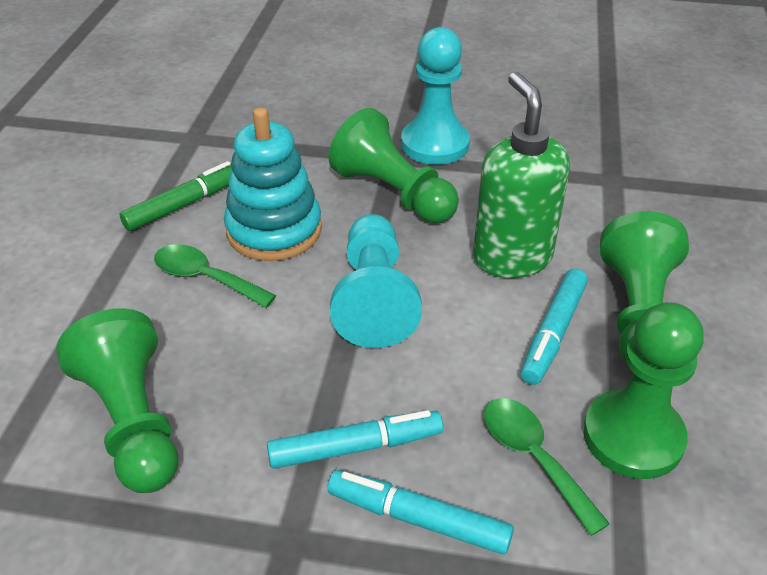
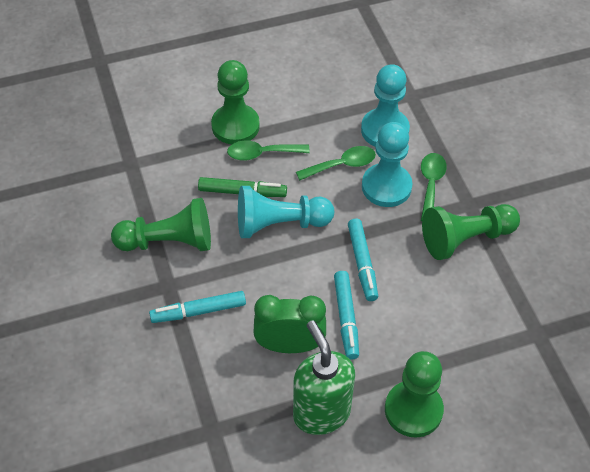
green clock: 0 -> 1
green spoon: 2 -> 3
turquoise pawn: 2 -> 3
turquoise stacking toy: 1 -> 0

